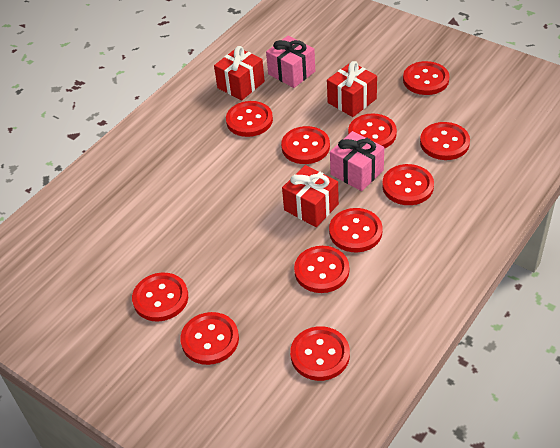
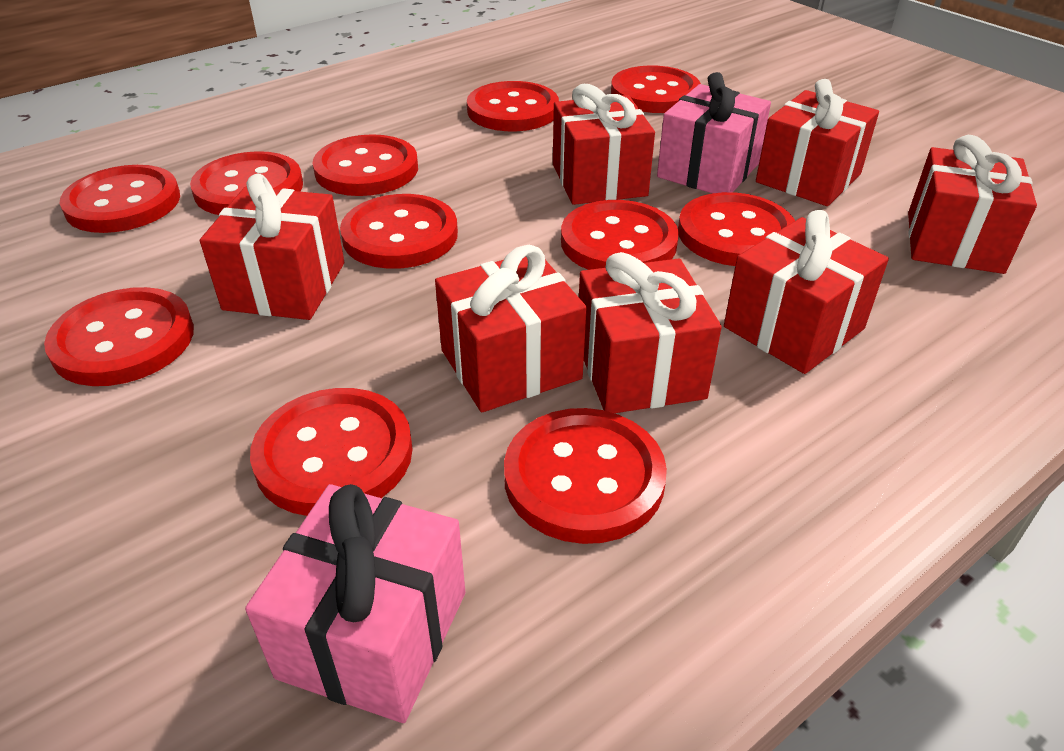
red gift: 3 -> 7

